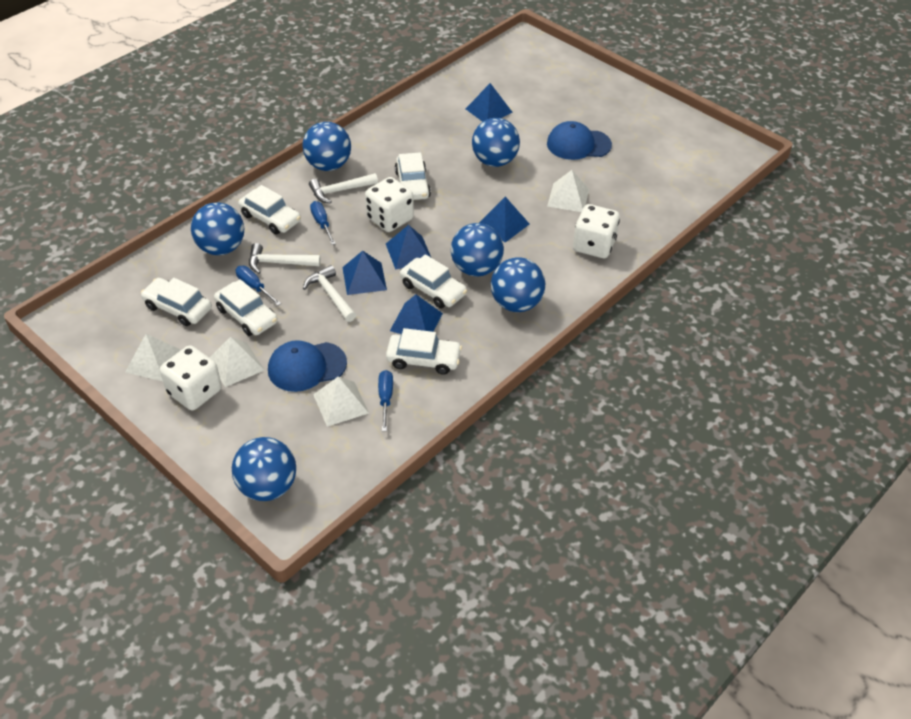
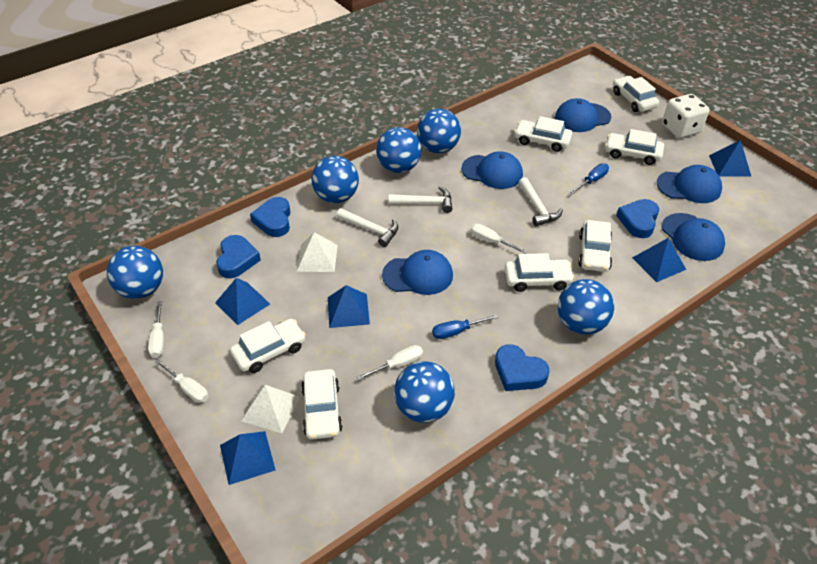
blue cap: 2 -> 5
blue heart: 0 -> 4
blue screwdriver: 3 -> 2
white car: 6 -> 7
white dice: 3 -> 1
white pyramid: 4 -> 2
white screwdriver: 0 -> 4

